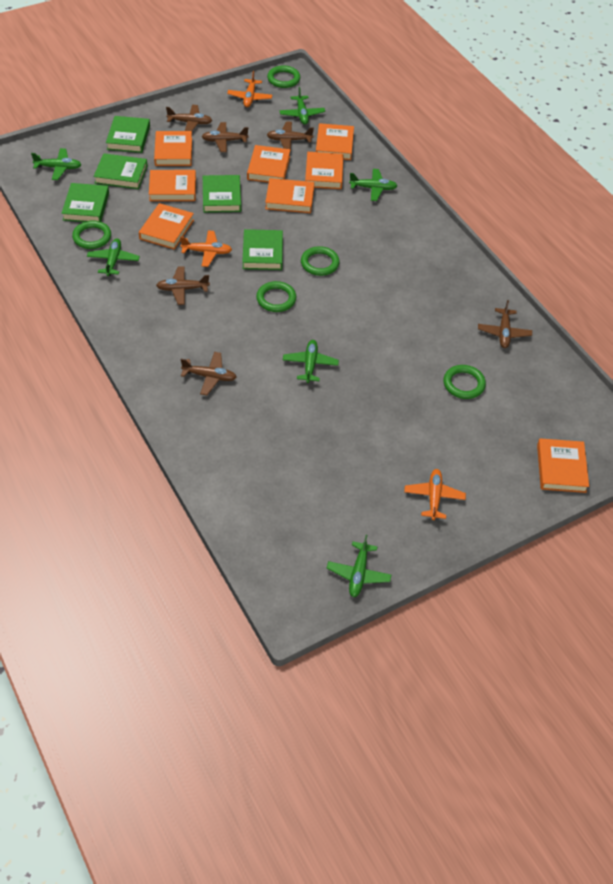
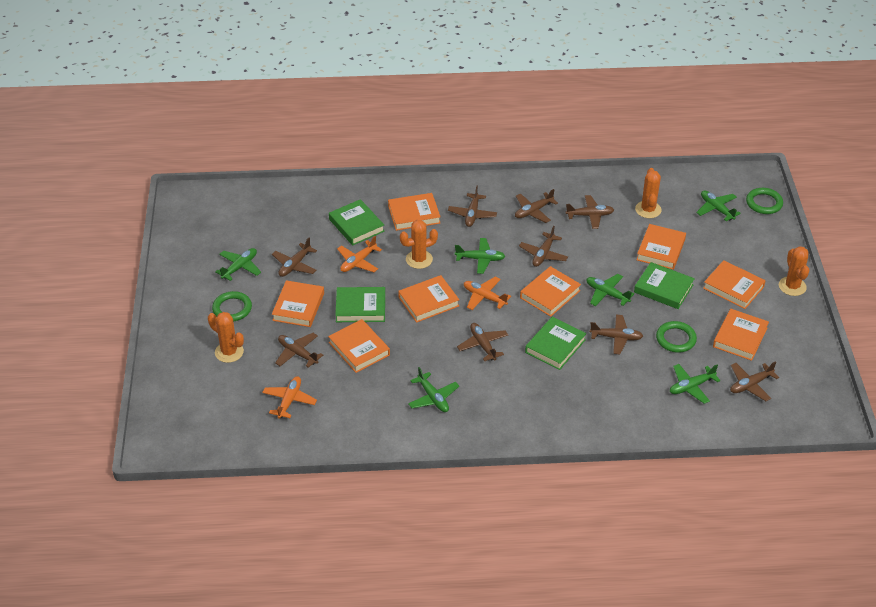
brown plane: 6 -> 9
green book: 5 -> 4
green ring: 5 -> 3
orange cactus: 0 -> 4

